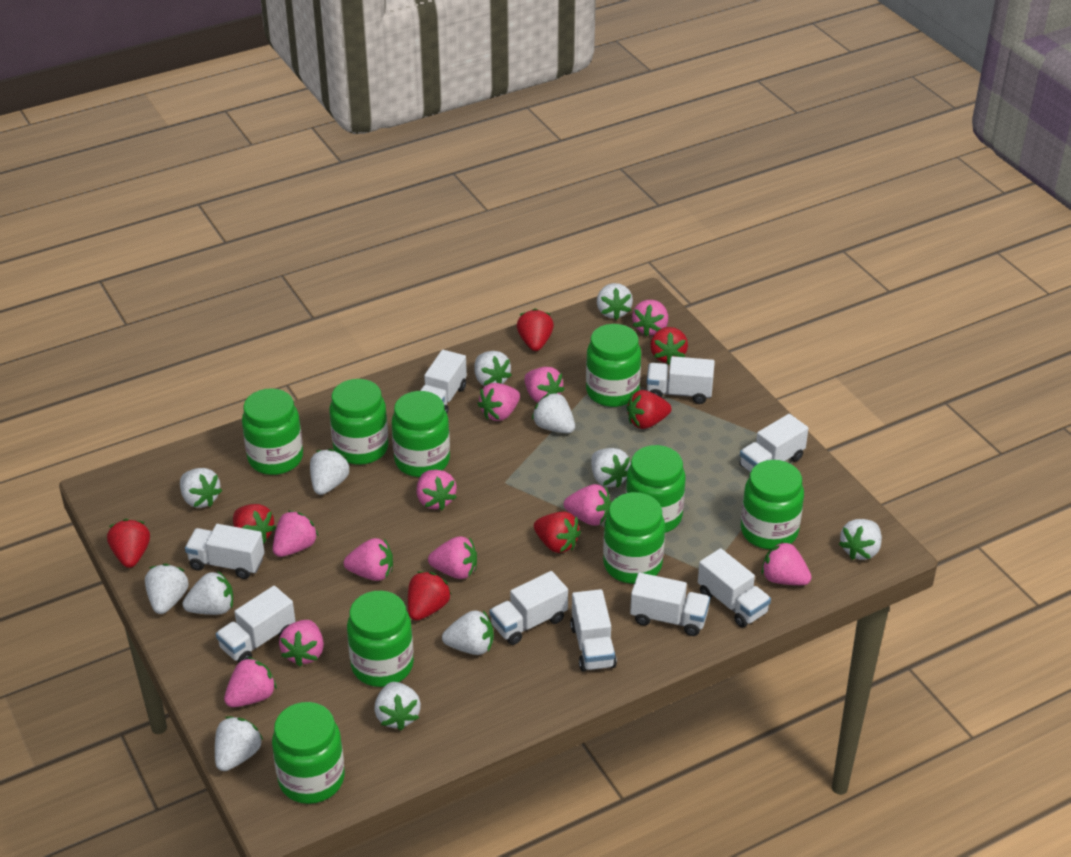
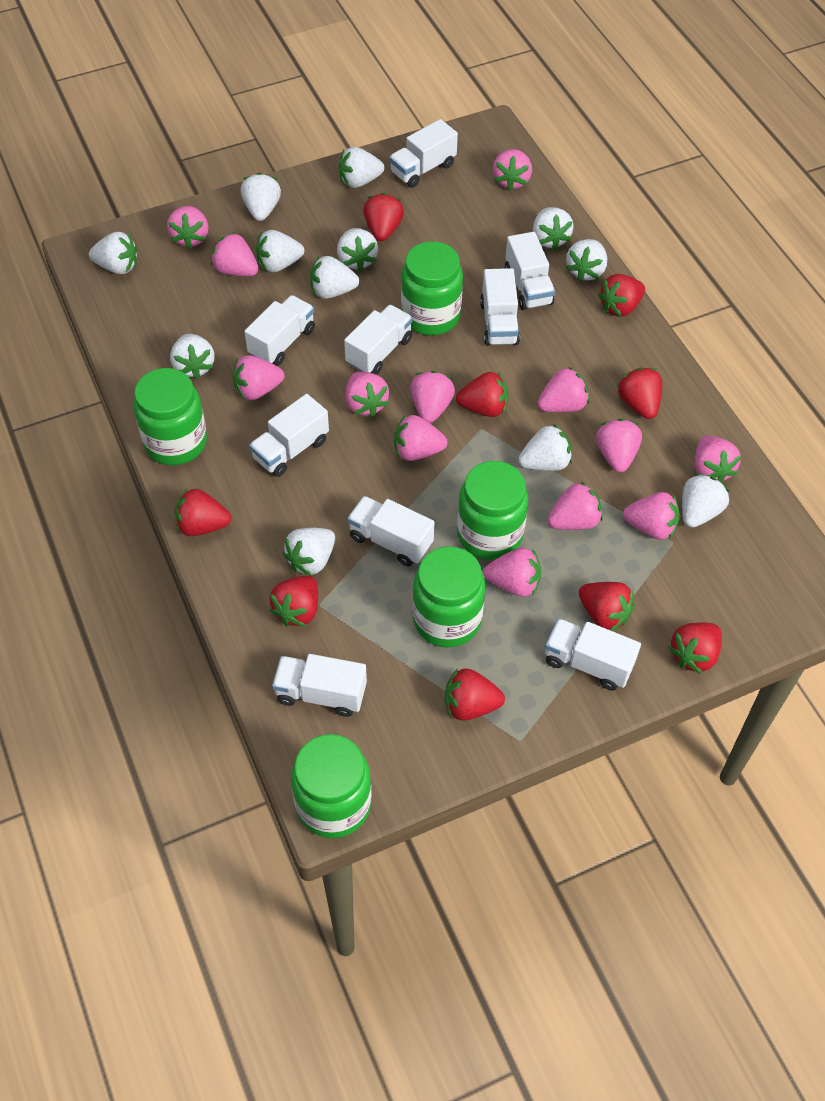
green jar: 9 -> 5
pink strawberry: 11 -> 13
red strawberry: 7 -> 9

